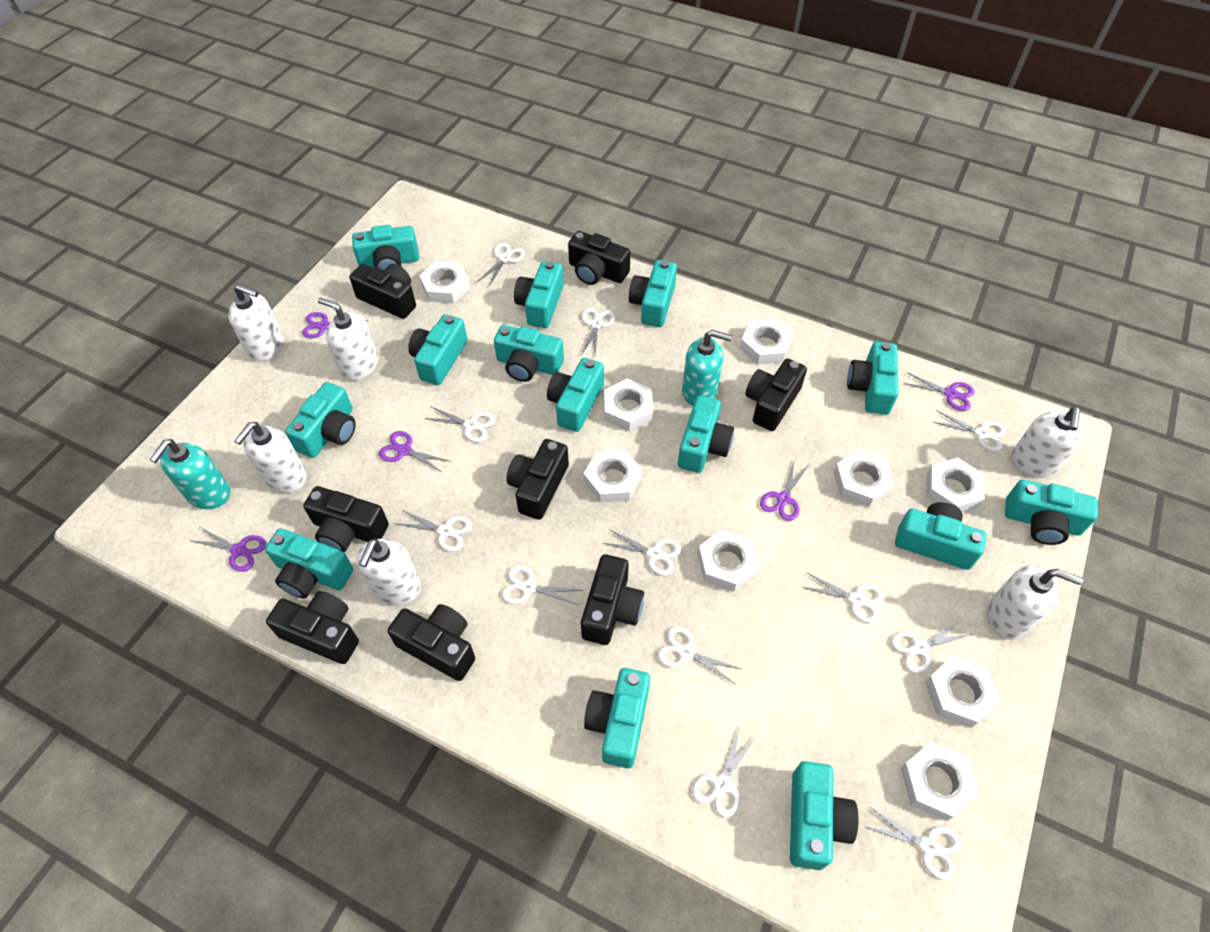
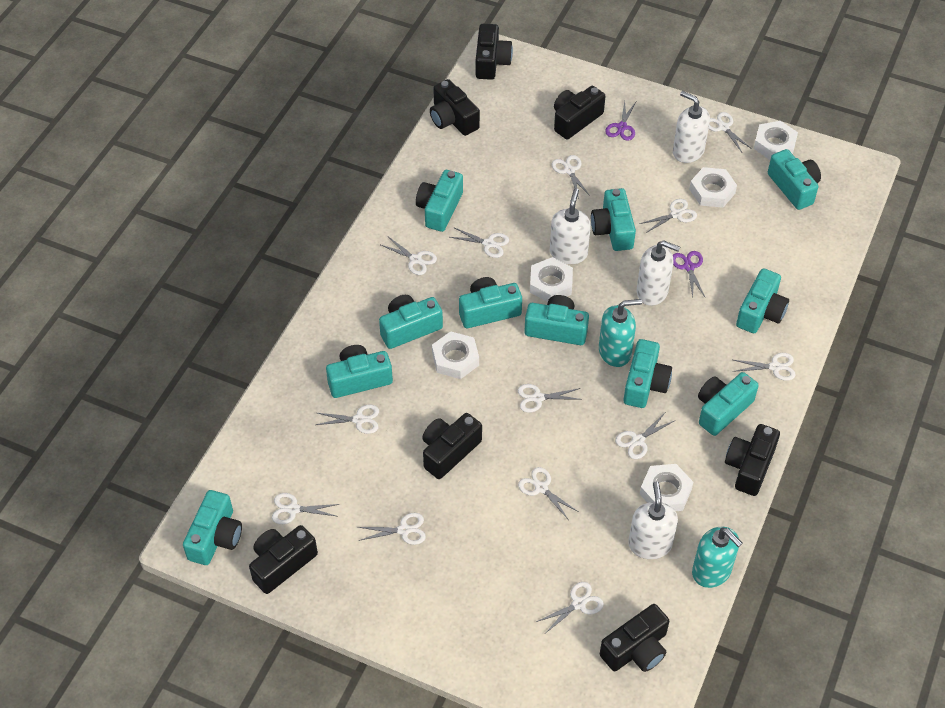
black camera: 8 -> 7
purple scissors: 5 -> 2
turquoise camera: 14 -> 11
white nut: 9 -> 5
white scissors: 12 -> 13
white soap dispenser: 6 -> 4

